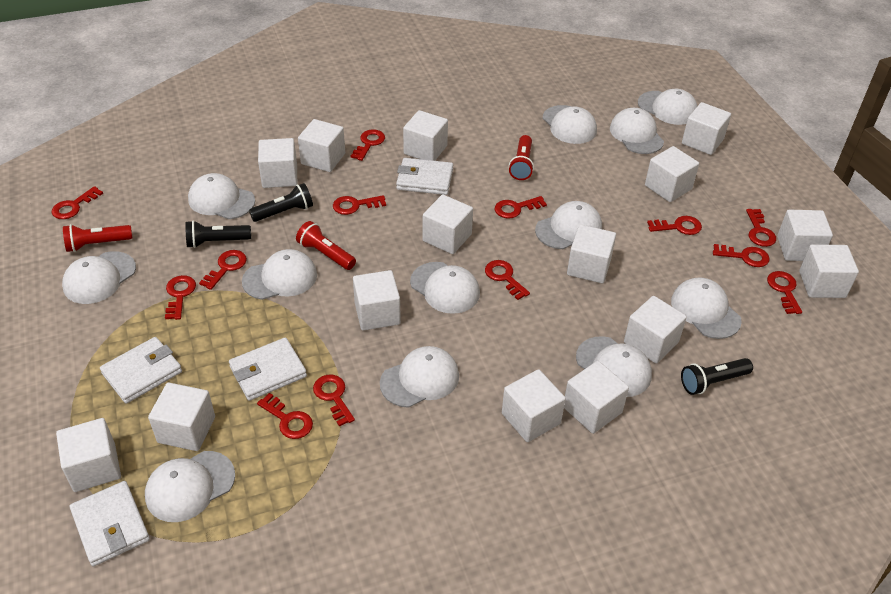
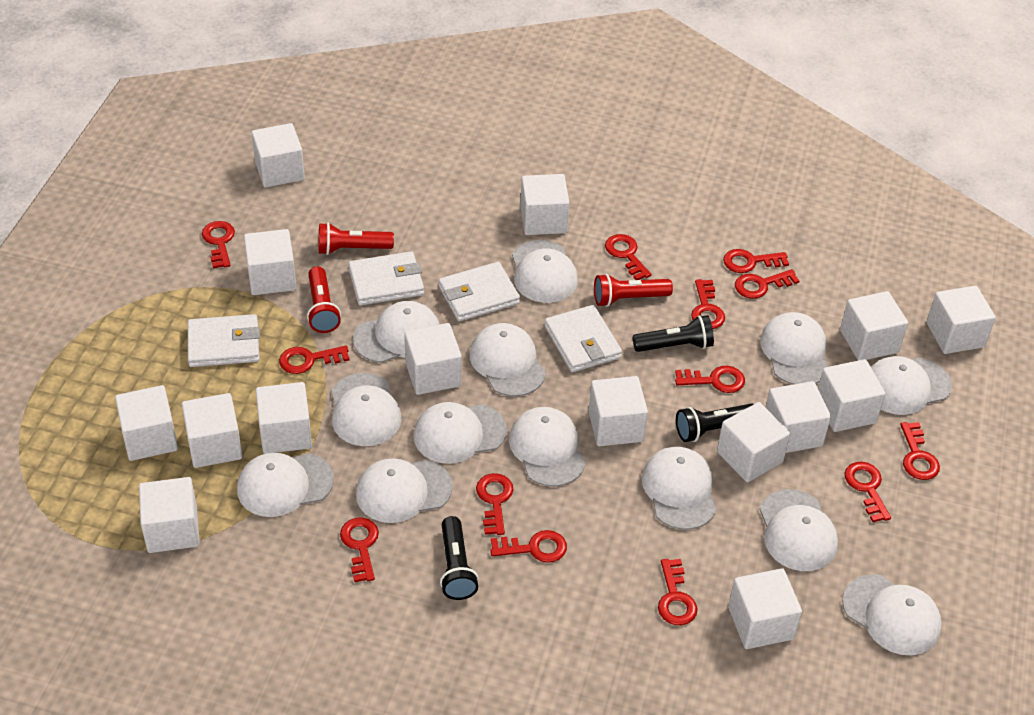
white cap: 12 -> 13

